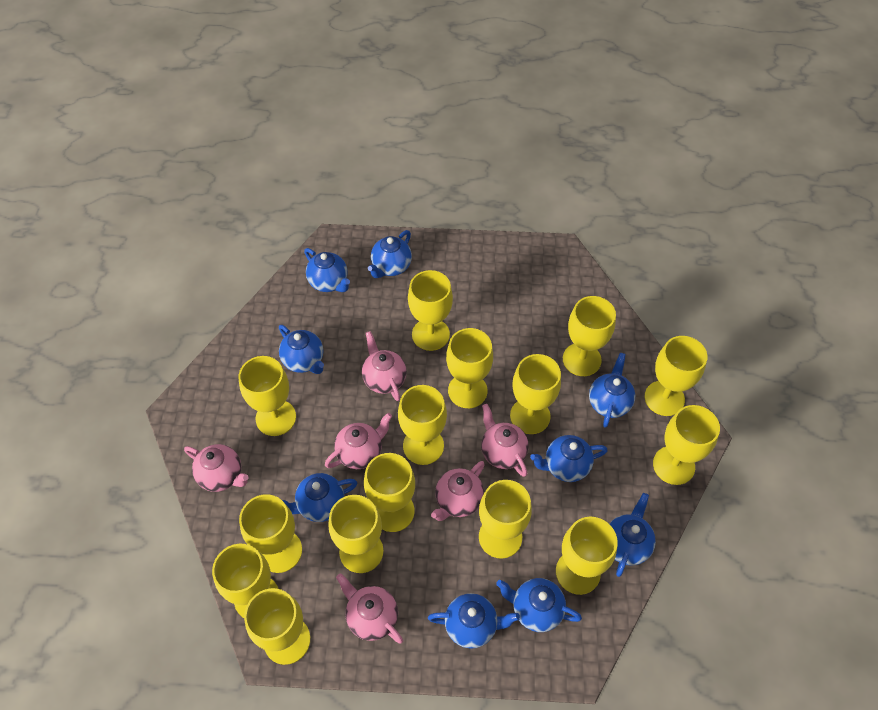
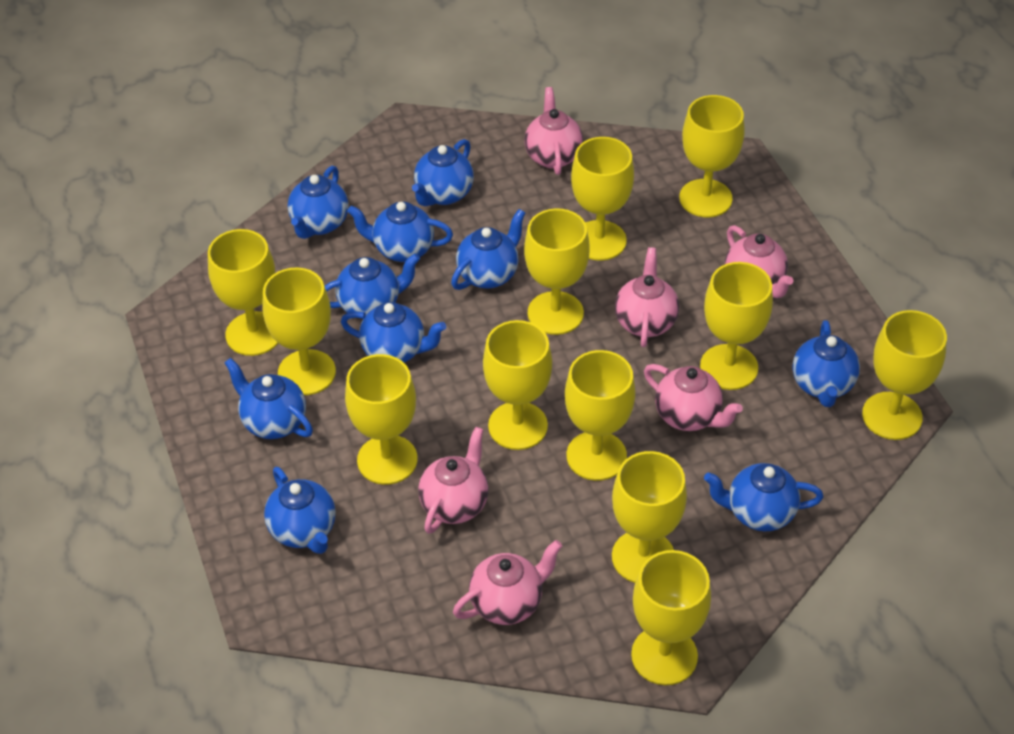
blue teapot: 9 -> 10
yellow goblet: 15 -> 12

